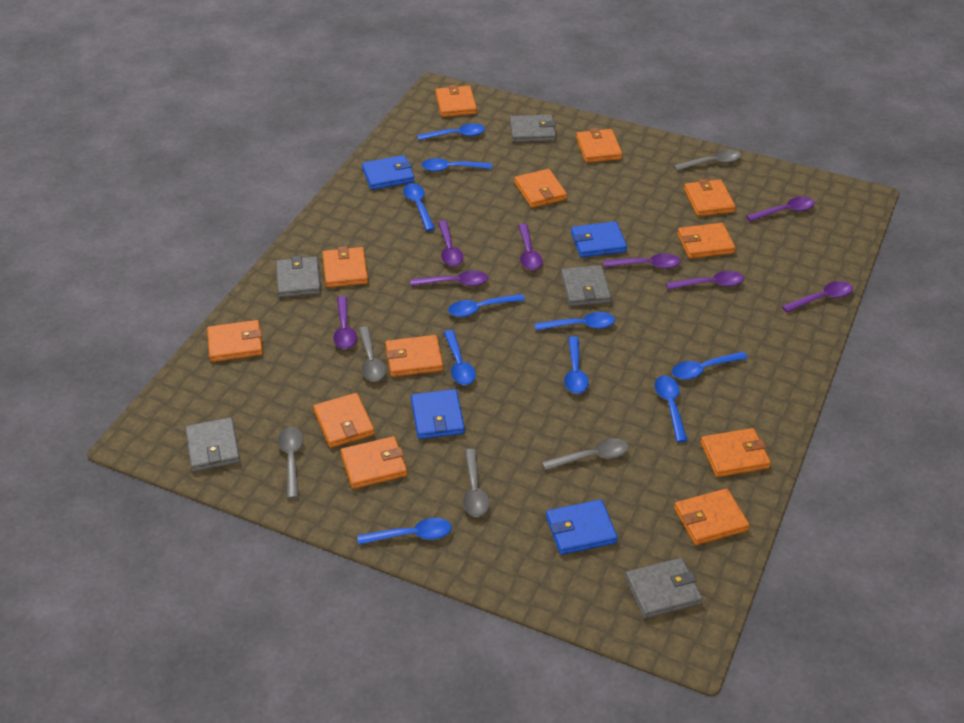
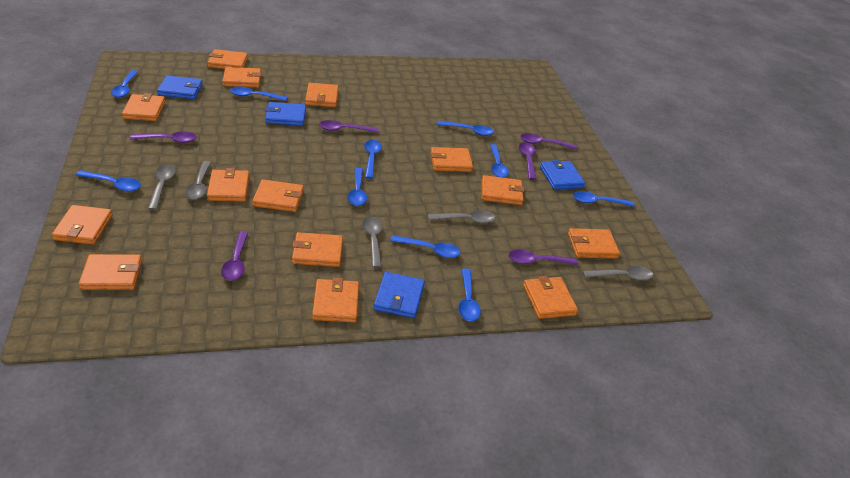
grey wallet: 5 -> 0
orange wallet: 12 -> 14
purple spoon: 8 -> 6

